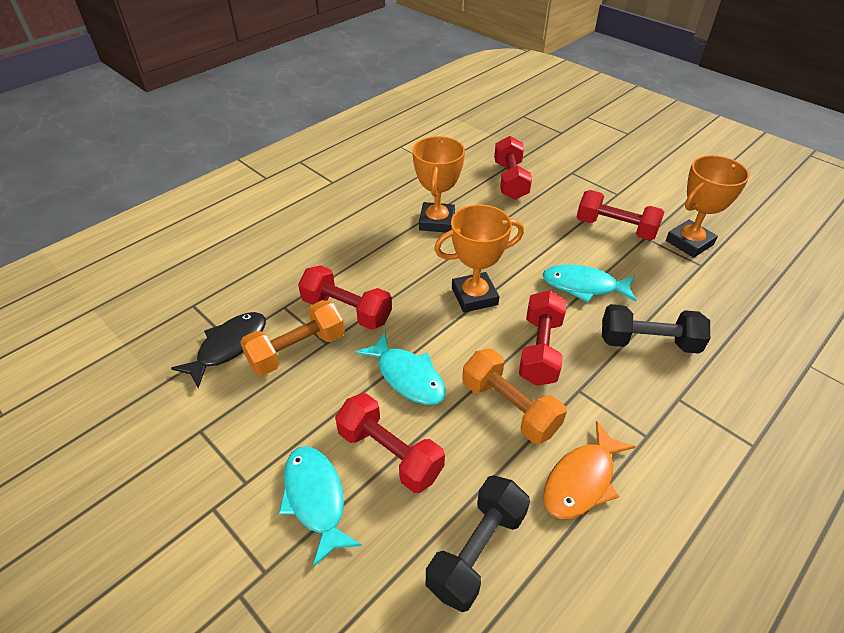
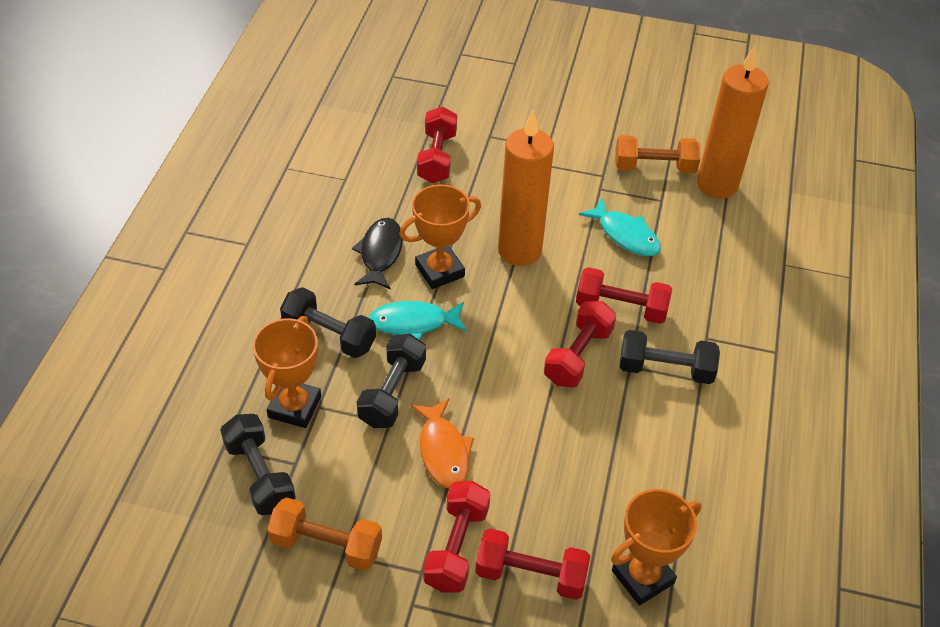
black dumbbell: 2 -> 4
orange candle: 0 -> 2
turquoise fish: 3 -> 2

